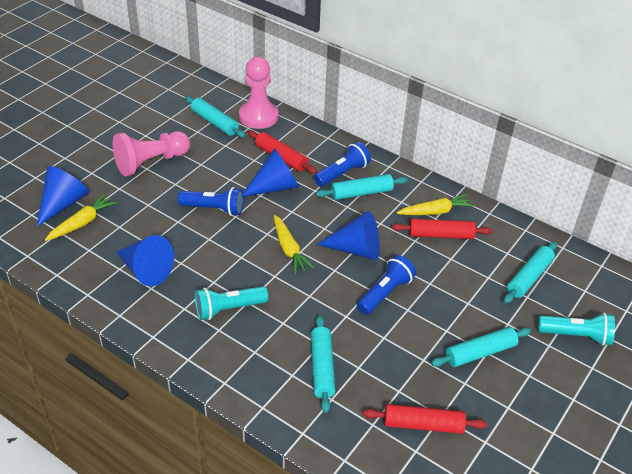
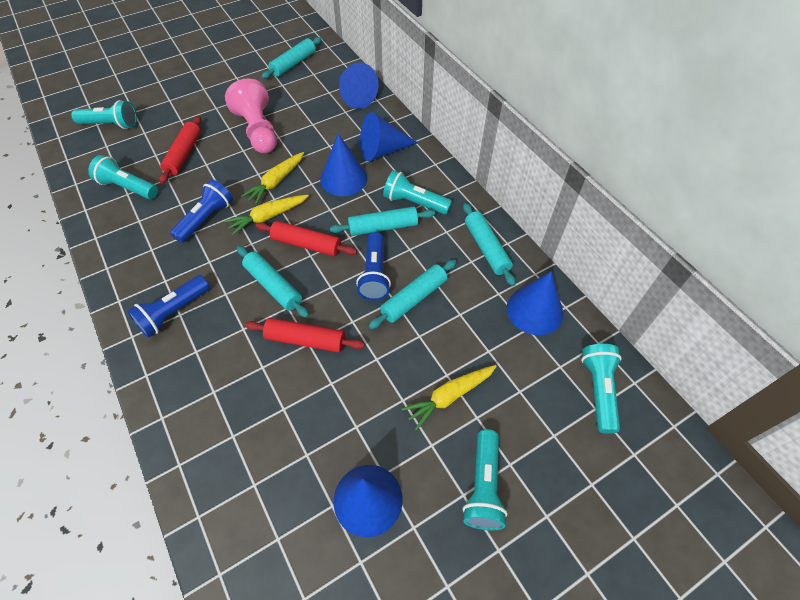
blue cone: 4 -> 5
pink pawn: 2 -> 1
turquoise flashlight: 2 -> 5

